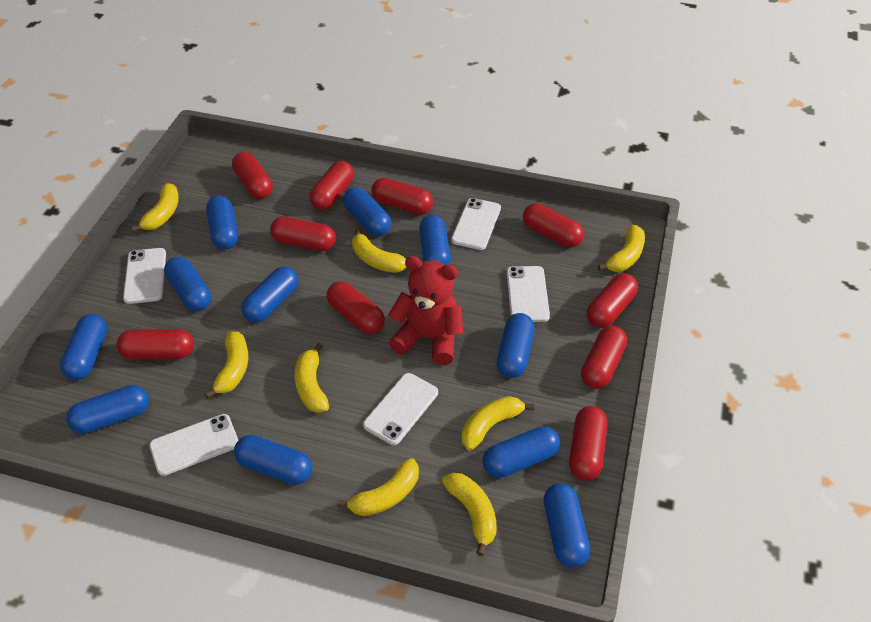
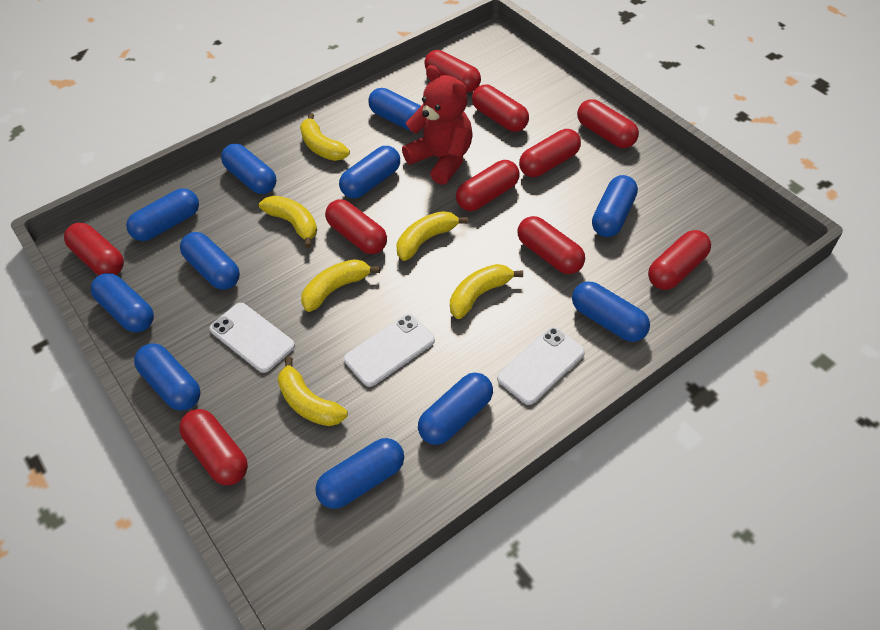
white phone: 5 -> 3
yellow banana: 8 -> 6

